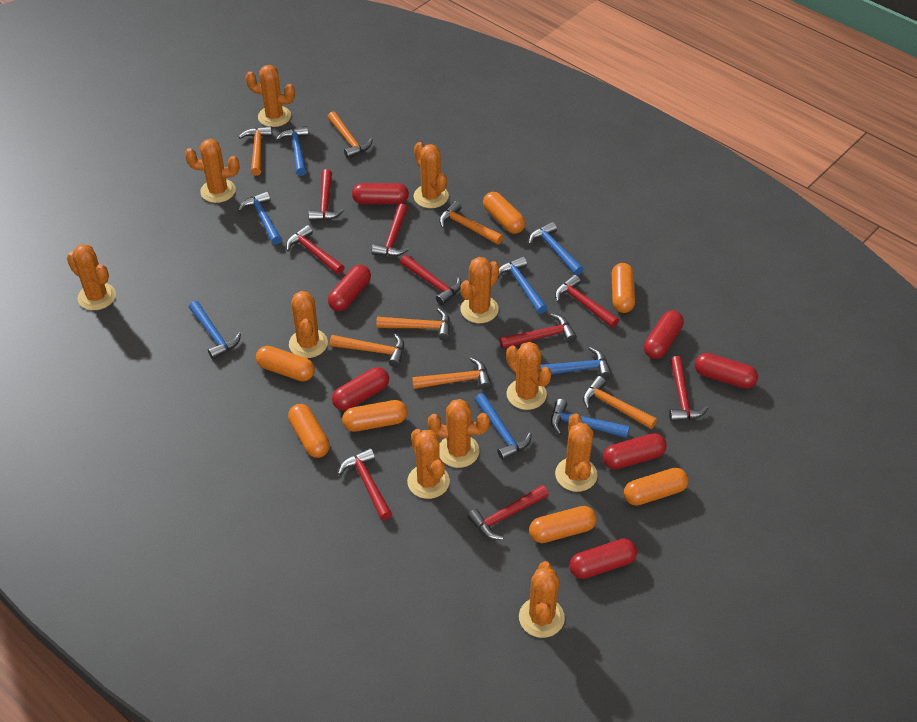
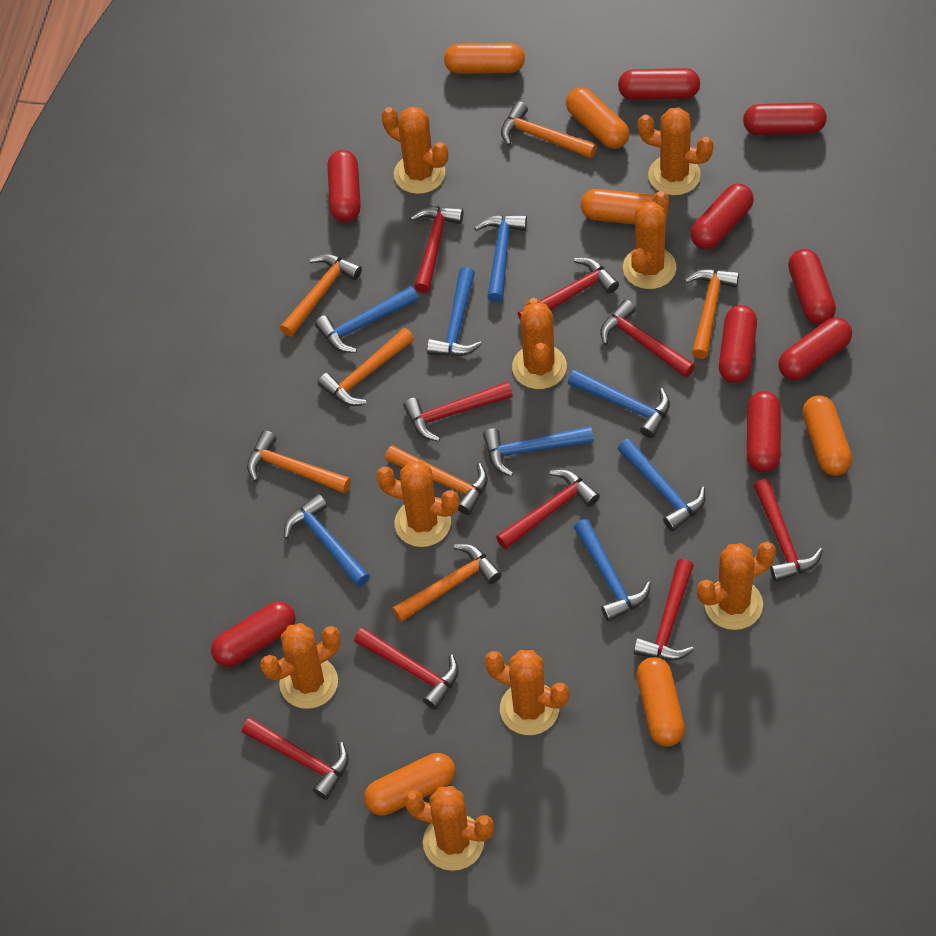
orange cactus: 11 -> 9
orange capsule: 7 -> 6
red capsule: 7 -> 9

